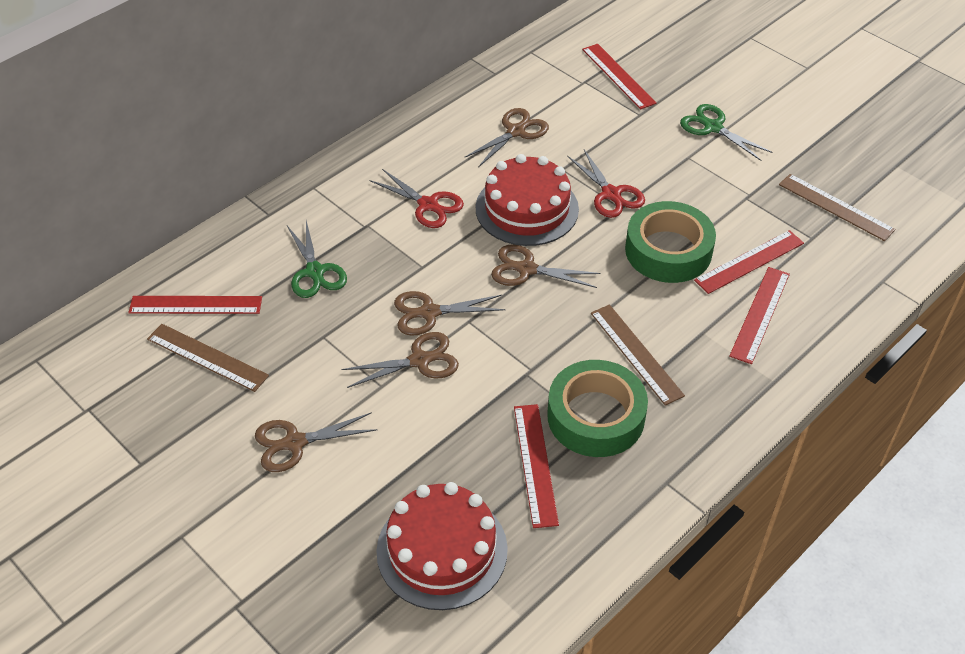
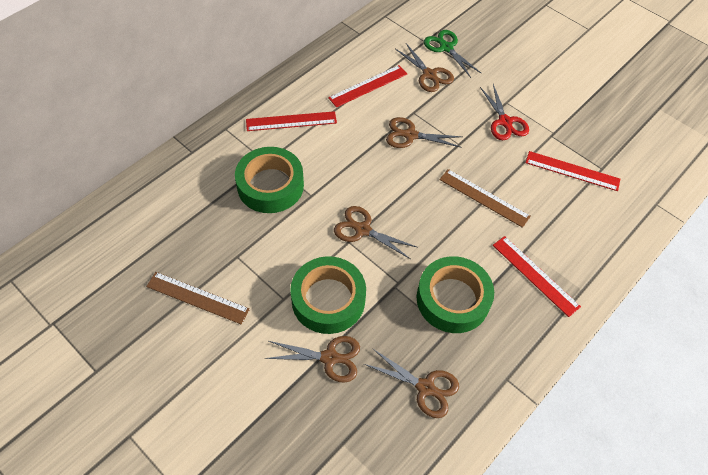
brown ruler: 3 -> 2
green scissors: 2 -> 1
green tape: 2 -> 3
red cake: 2 -> 0
red ruler: 5 -> 4
red scissors: 2 -> 1

